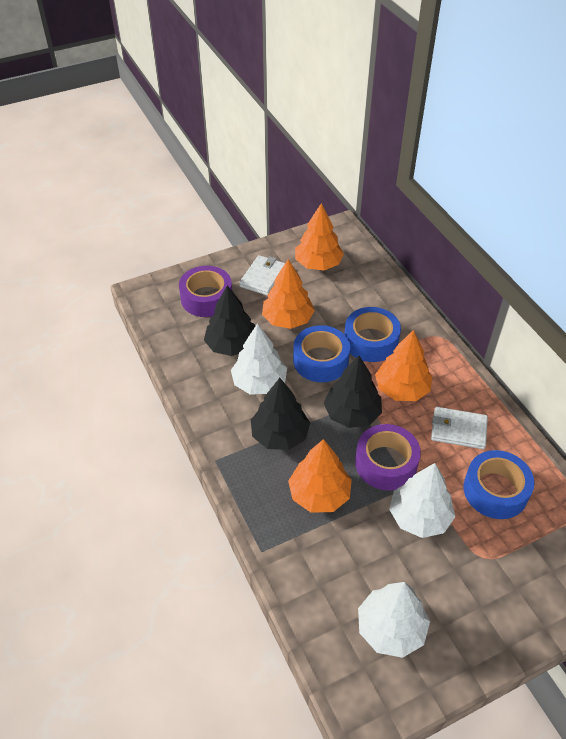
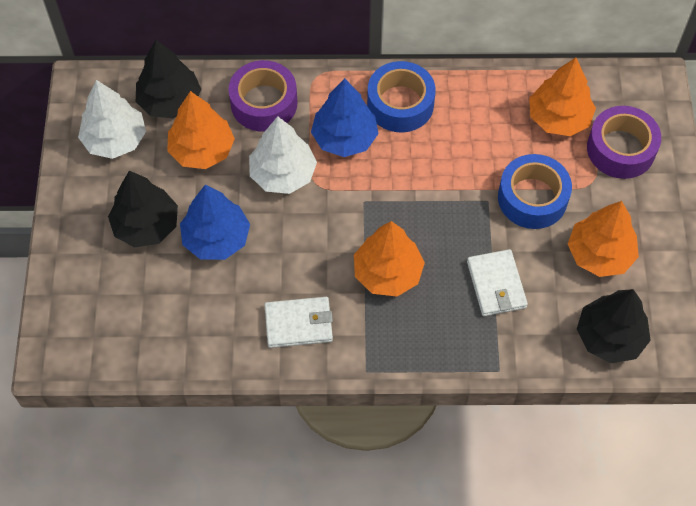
blue tape: 3 -> 2
blue tree: 0 -> 2
white tree: 3 -> 2

